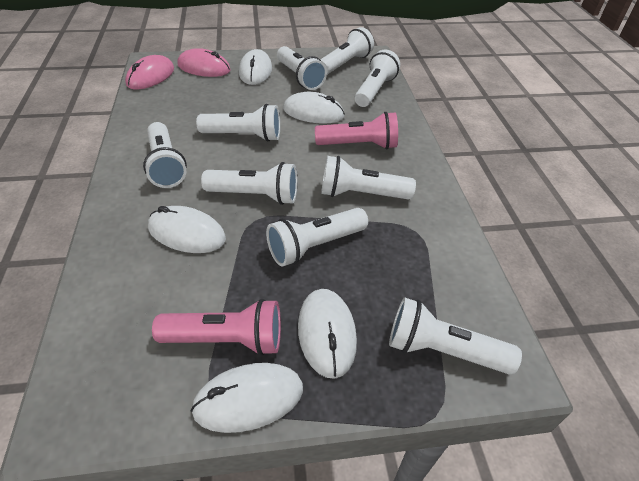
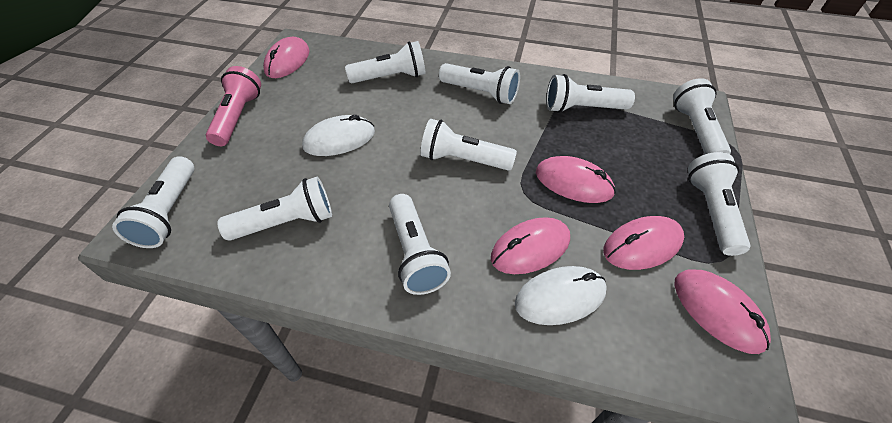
pink flashlight: 2 -> 1
pink mouse: 2 -> 5
white mouse: 5 -> 2

